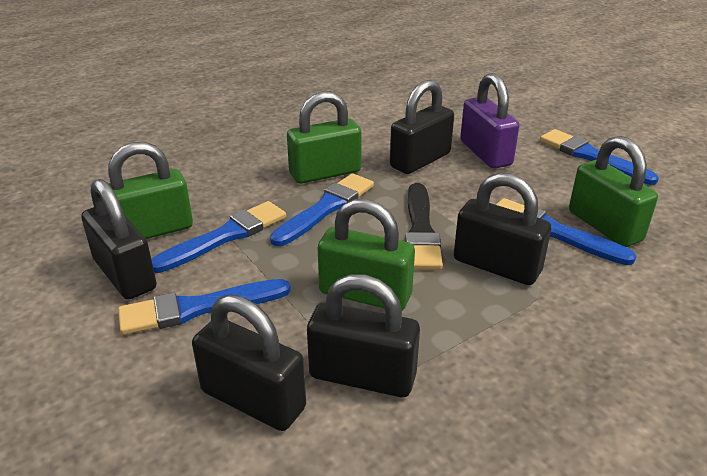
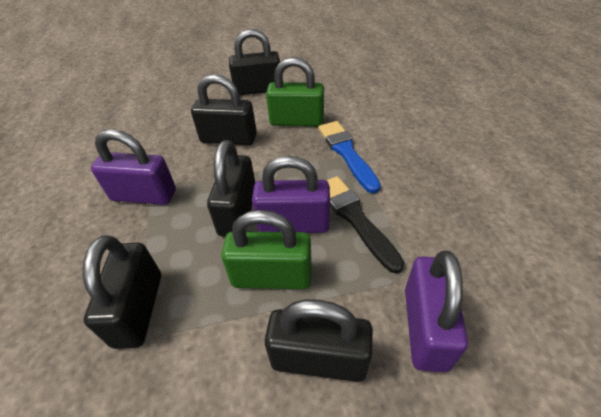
blue brush: 5 -> 1
green padlock: 4 -> 2
purple padlock: 1 -> 3

